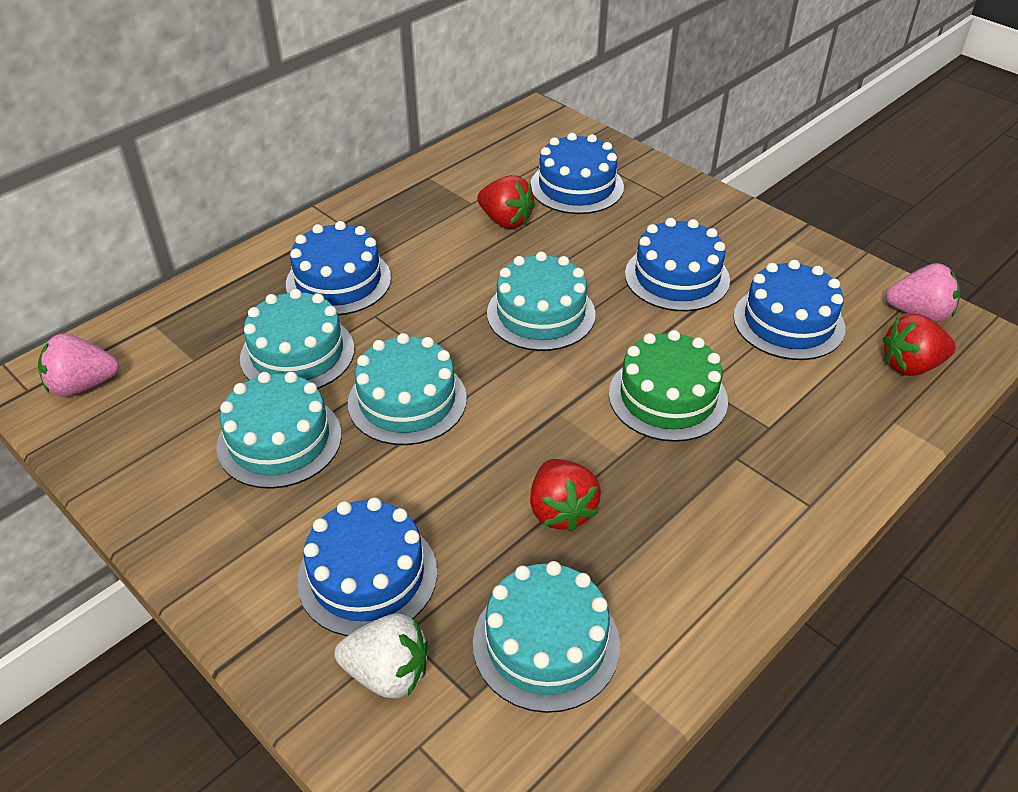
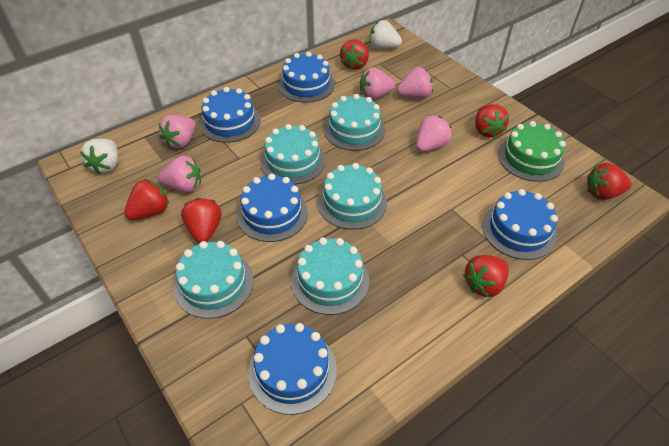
pink strawberry: 2 -> 5
red strawberry: 3 -> 6
white strawberry: 1 -> 2

